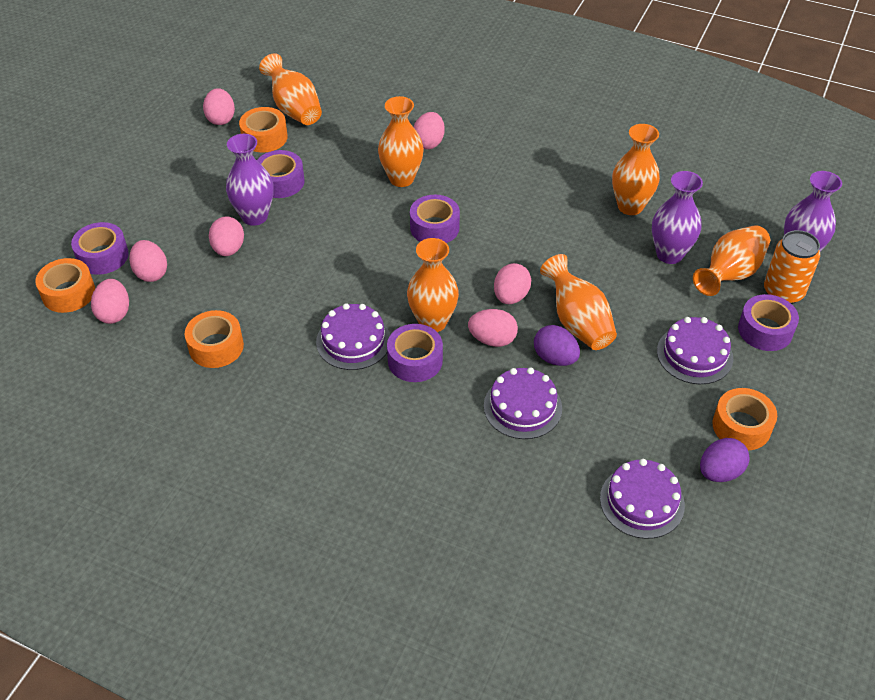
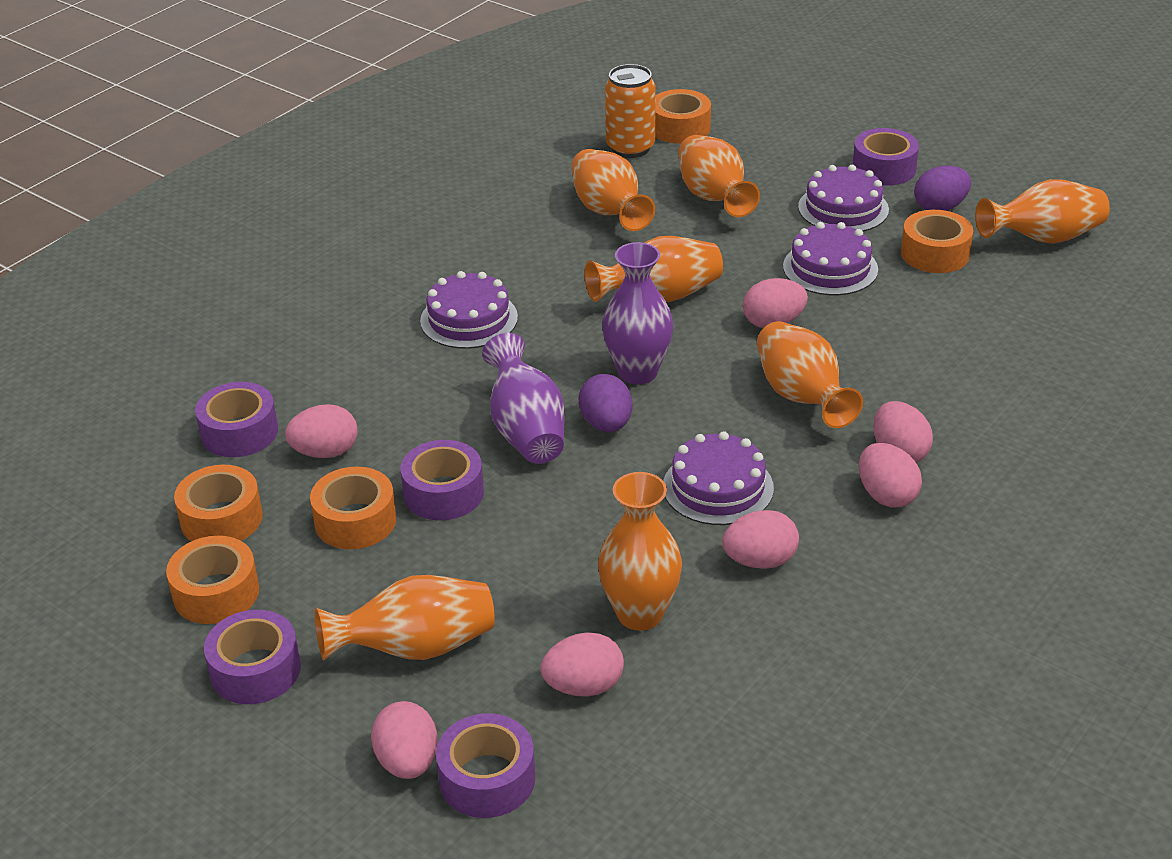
orange tape: 4 -> 5
orange vase: 6 -> 7
purple vase: 3 -> 2

